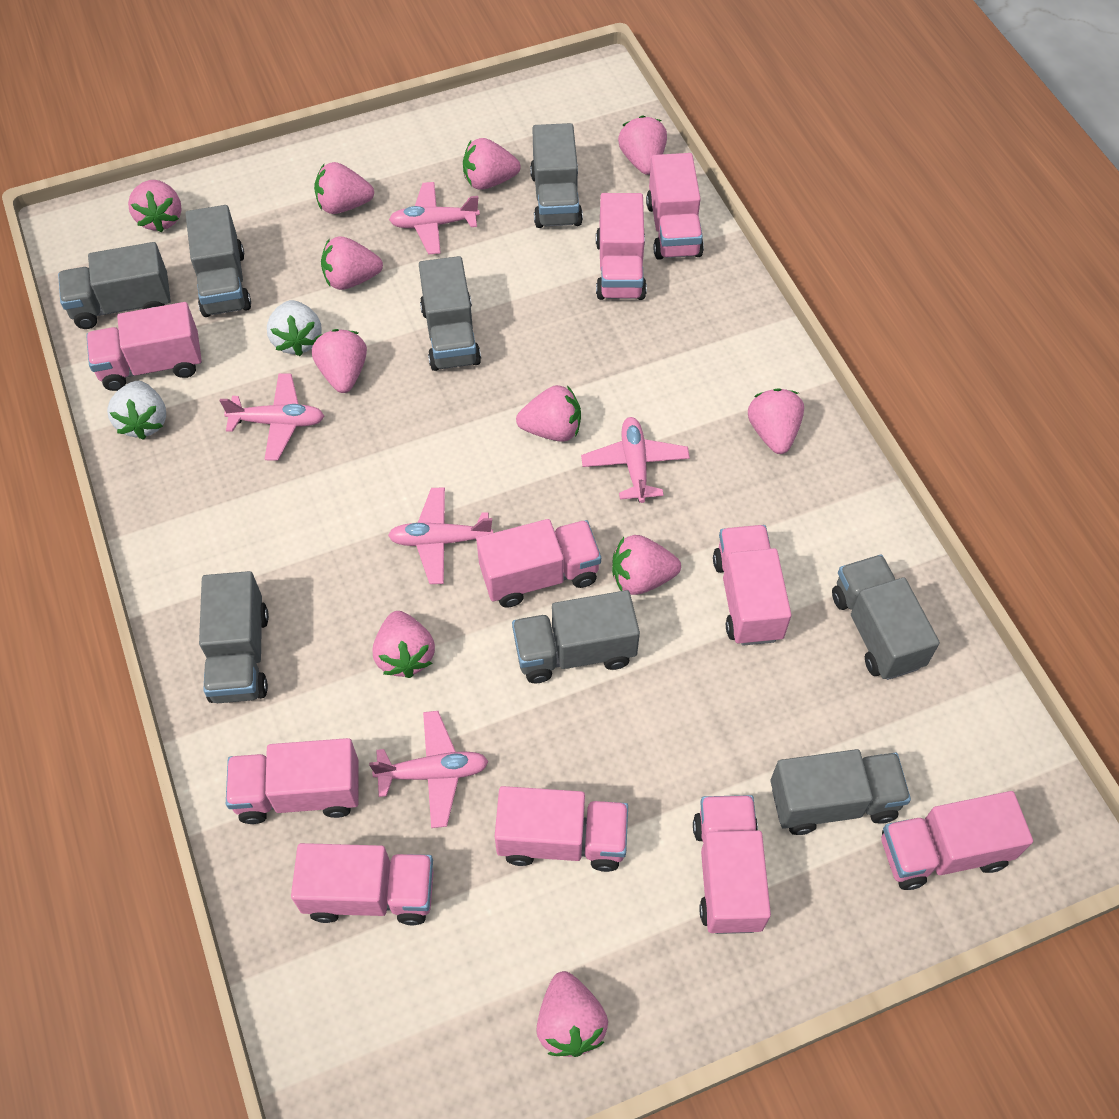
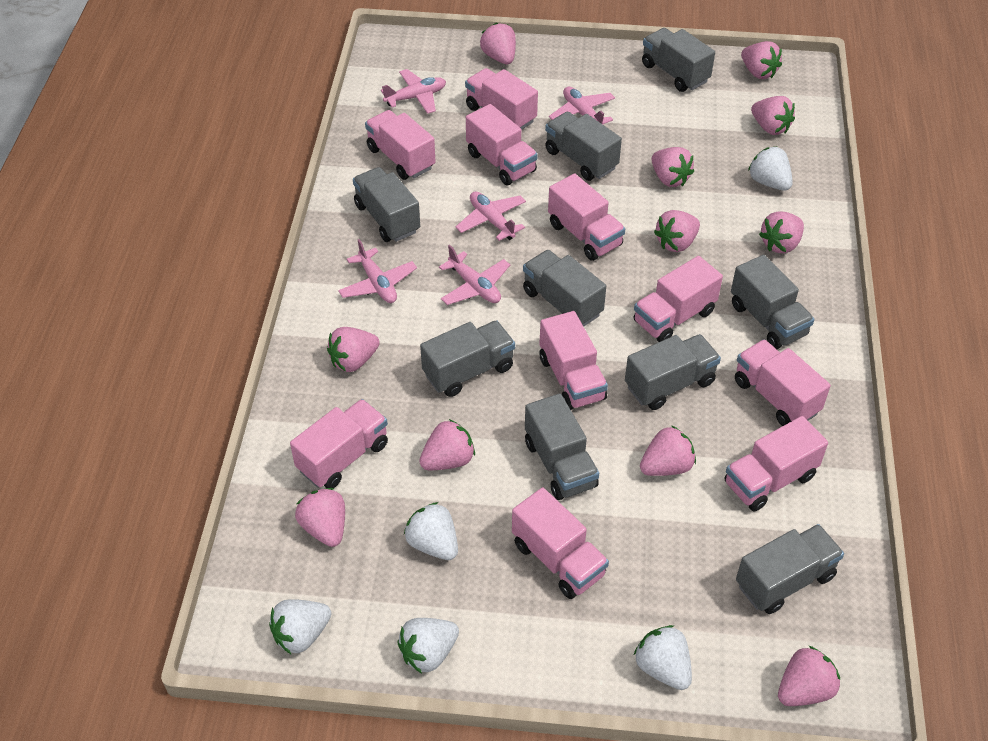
grey truck: 8 -> 9
white strawberry: 2 -> 5

